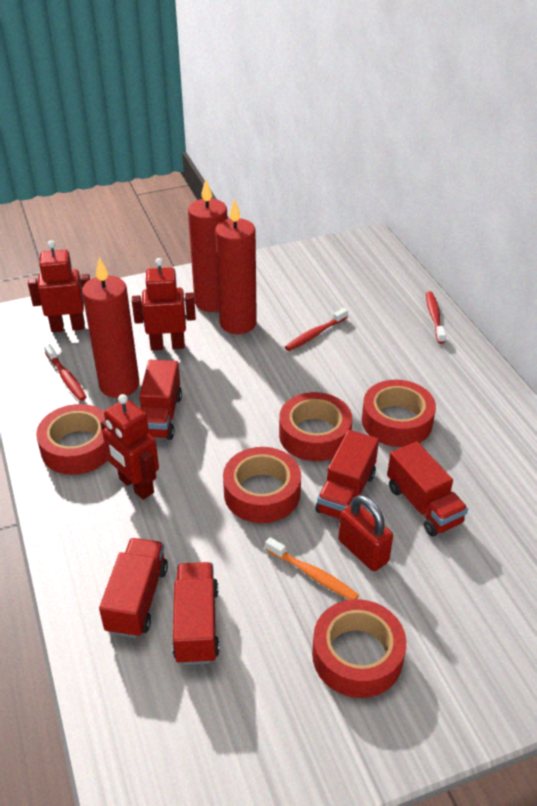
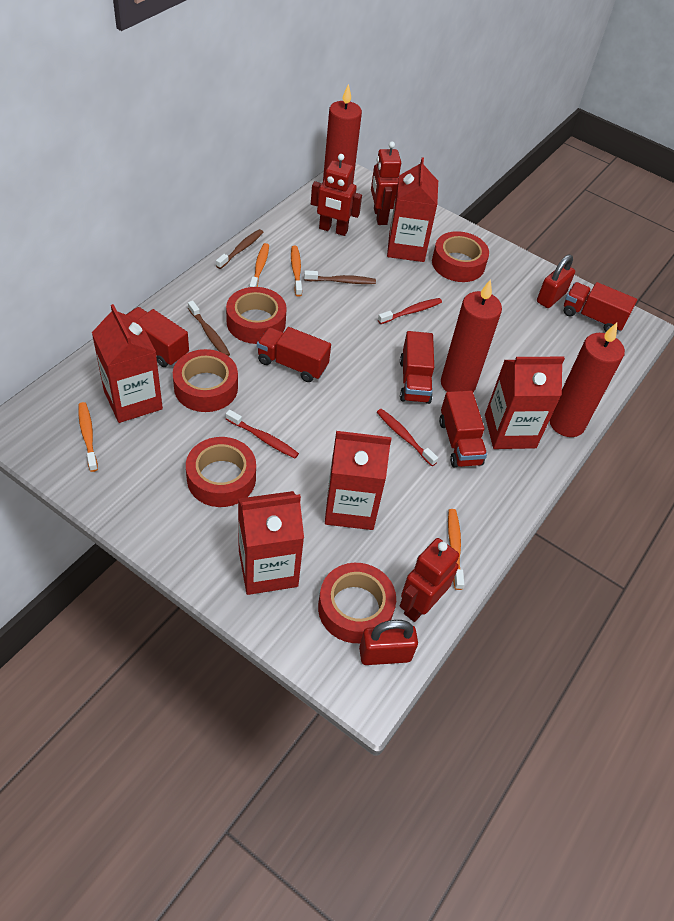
brown toothbrush: 0 -> 3
orange toothbrush: 1 -> 4
red carton: 0 -> 5
red padlock: 1 -> 2

